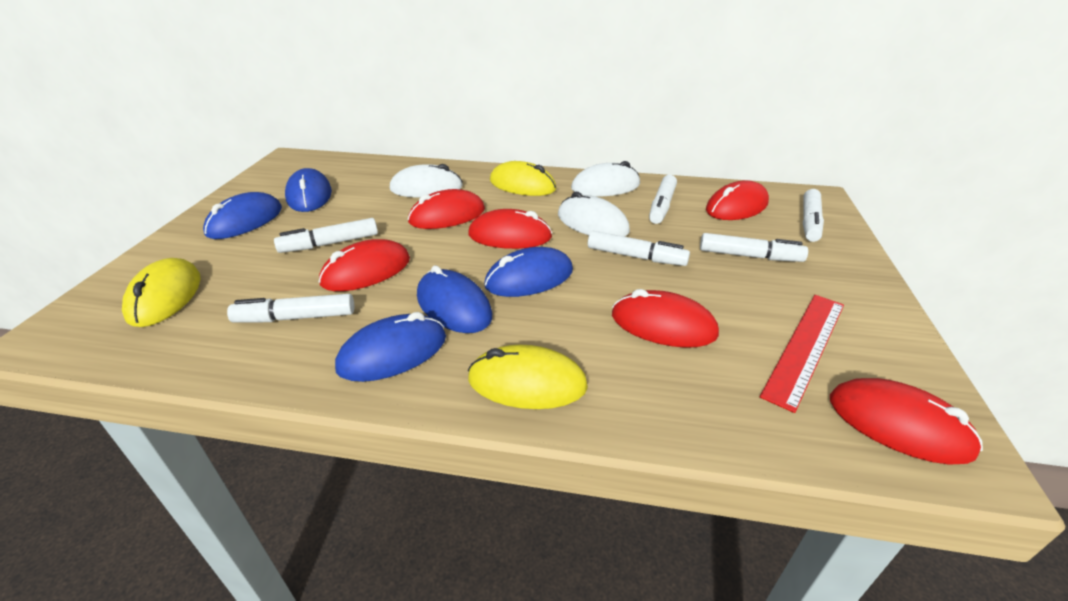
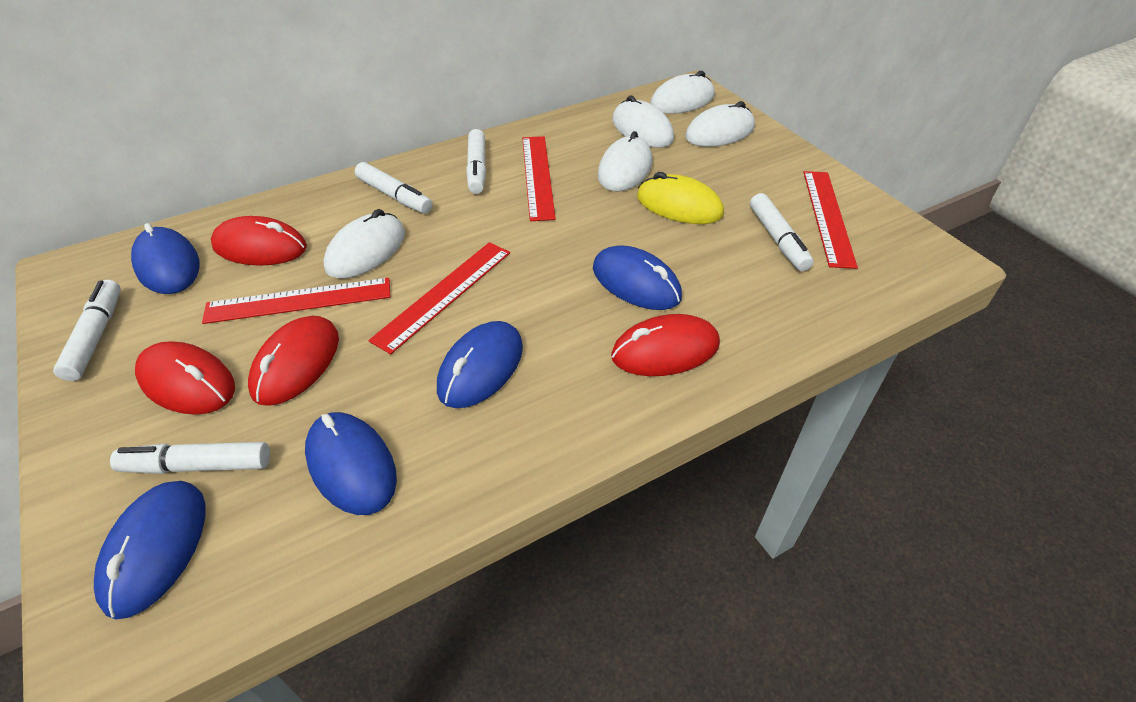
red mouse: 6 -> 4
red ruler: 1 -> 4
white marker: 6 -> 5
white mouse: 3 -> 5
yellow mouse: 3 -> 1

